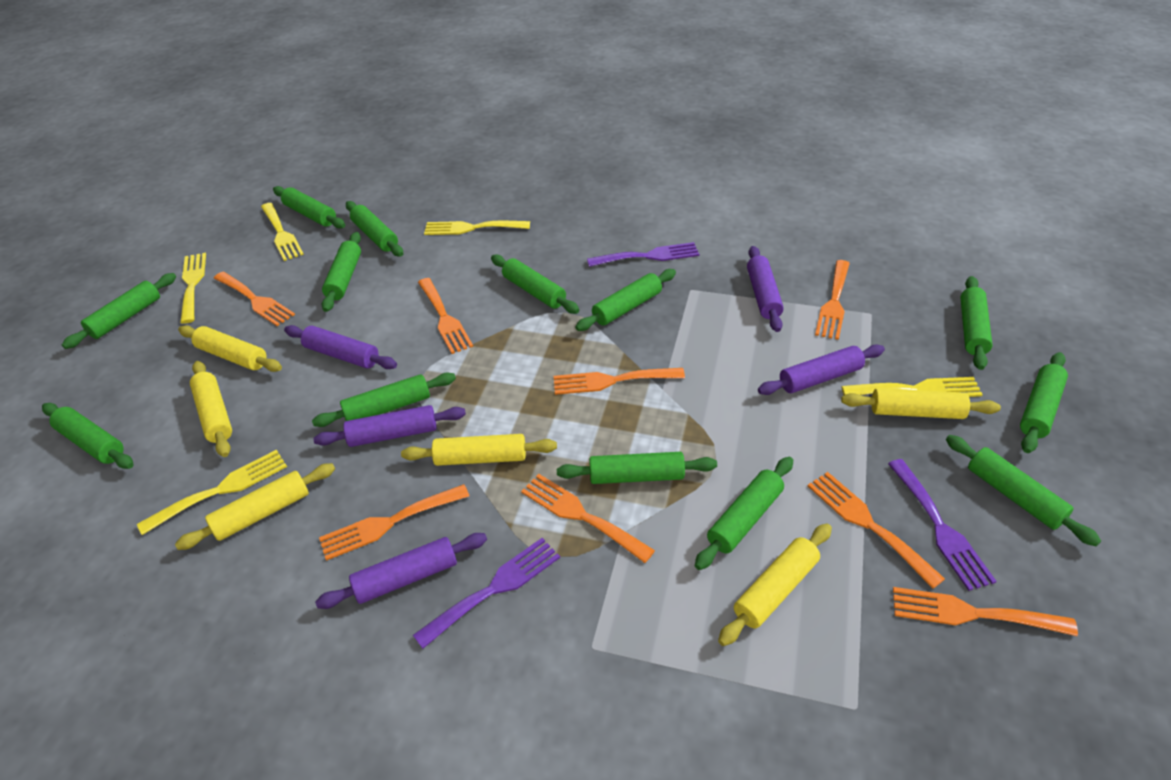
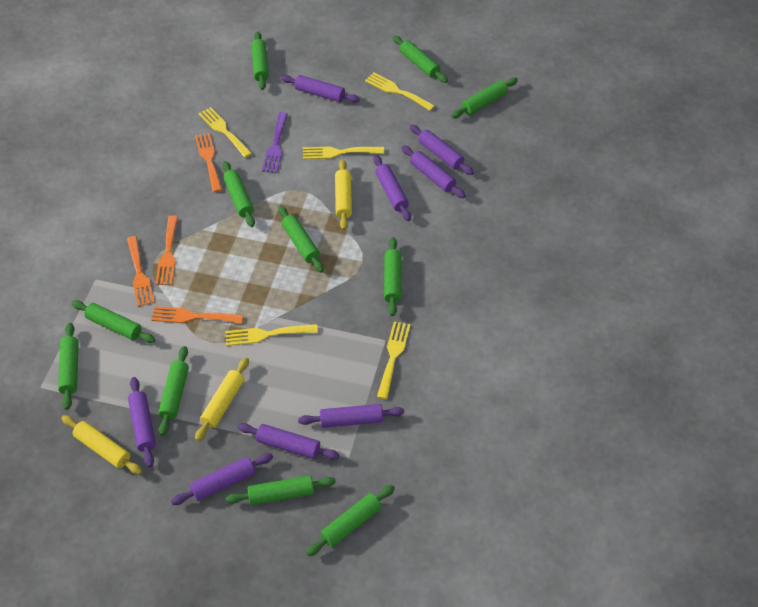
green rolling pin: 13 -> 11
orange fork: 8 -> 4
purple fork: 3 -> 1
purple rolling pin: 5 -> 8
yellow rolling pin: 6 -> 3

